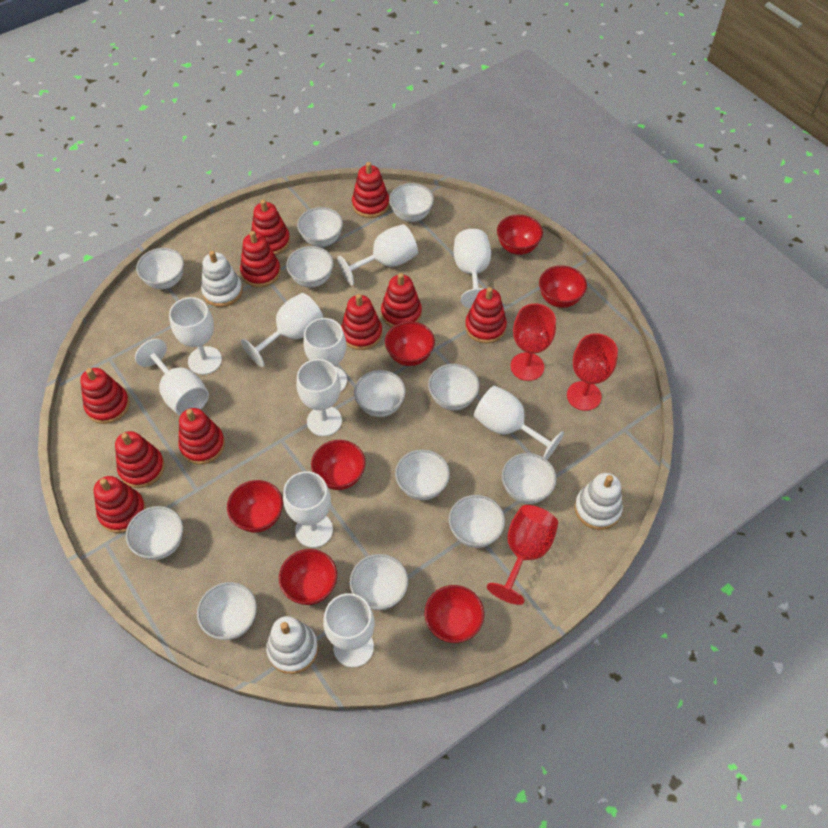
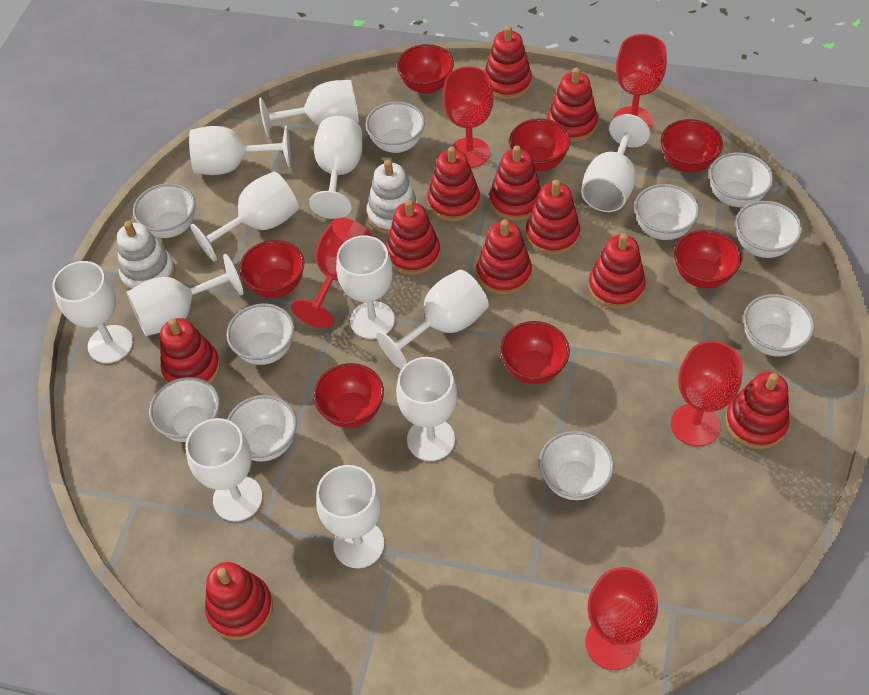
red goblet: 3 -> 5
red stacking toy: 10 -> 11
white bowl: 12 -> 10
white goblet: 10 -> 12
white stacking toy: 3 -> 2

